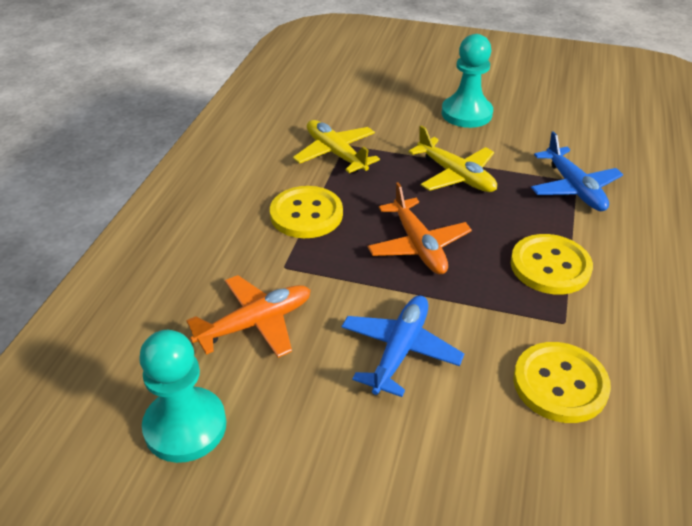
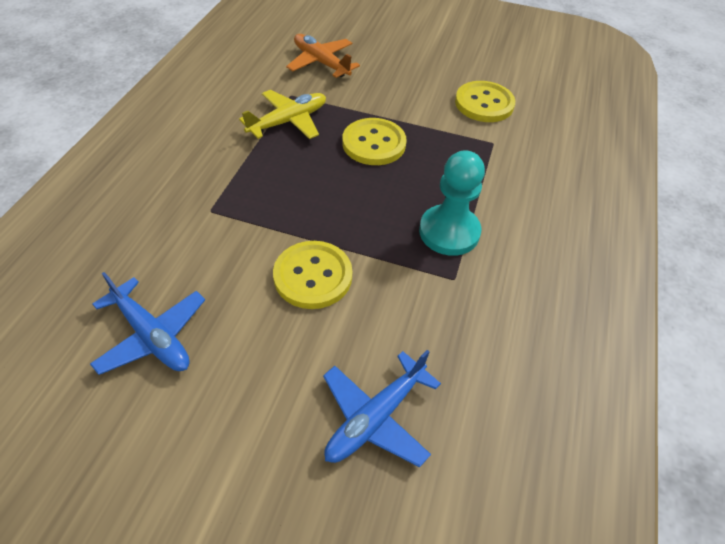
orange plane: 2 -> 1
turquoise pawn: 2 -> 1
yellow plane: 2 -> 1

